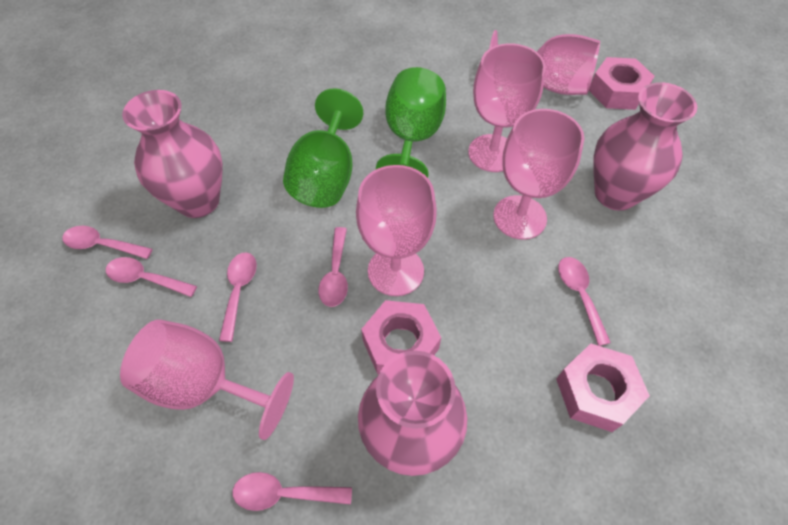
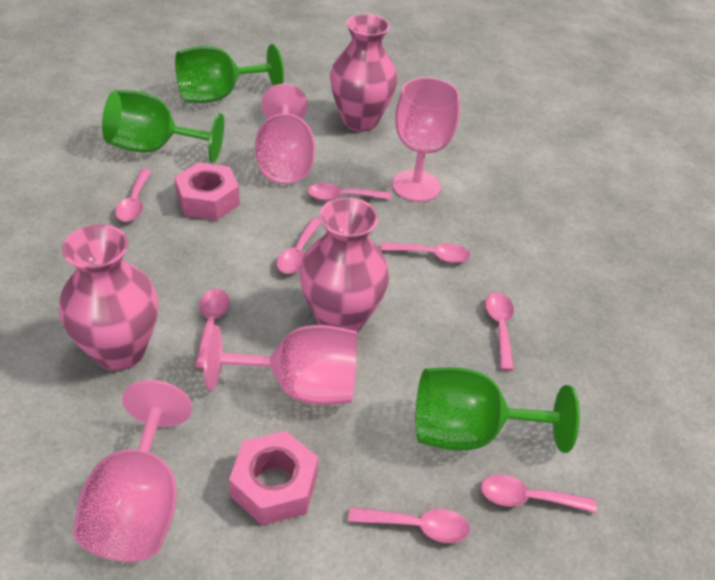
green goblet: 2 -> 3
pink goblet: 5 -> 4
pink nut: 3 -> 2
pink spoon: 6 -> 8

